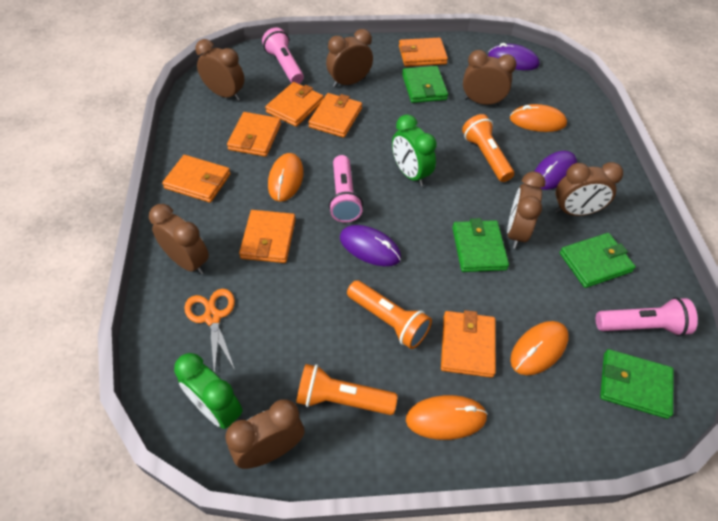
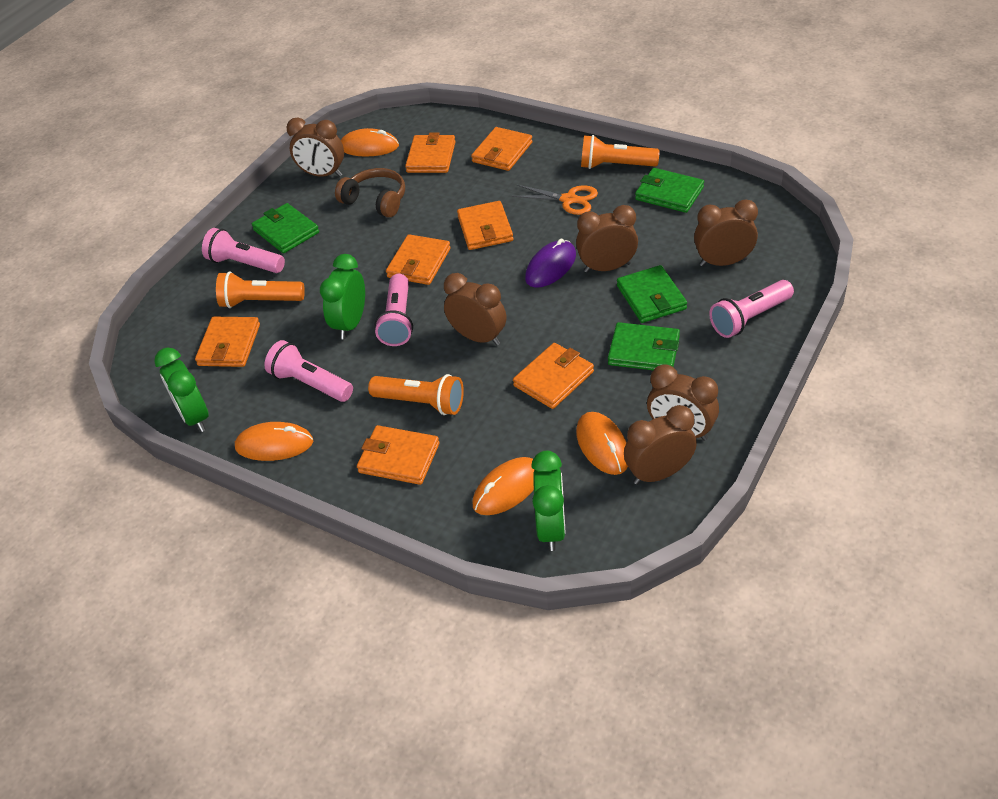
brown clock: 7 -> 6
brown headphones: 0 -> 1
green clock: 2 -> 3
pink flashlight: 3 -> 4
purple mouse: 3 -> 1

